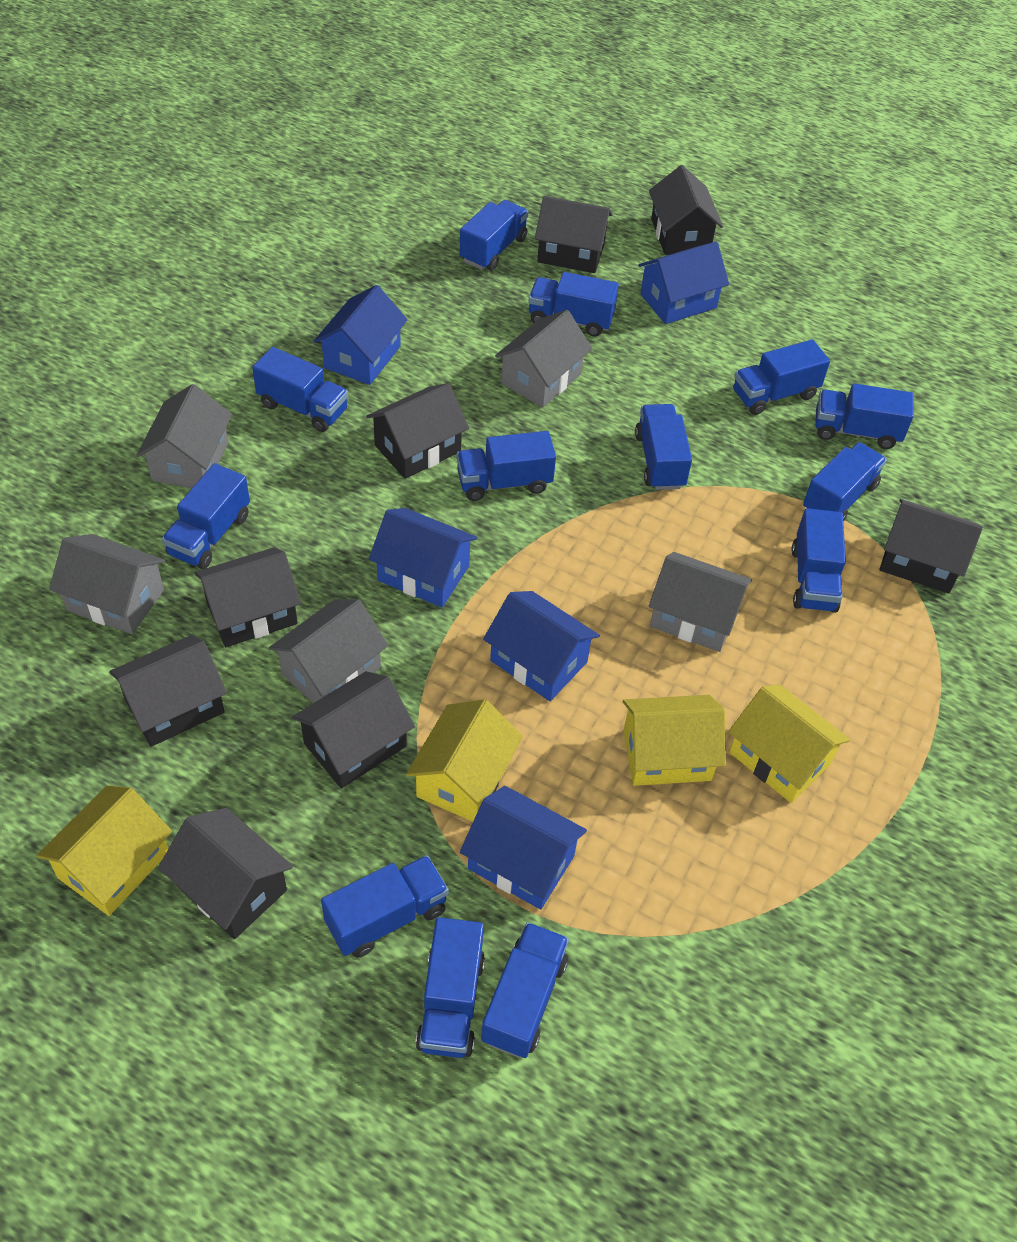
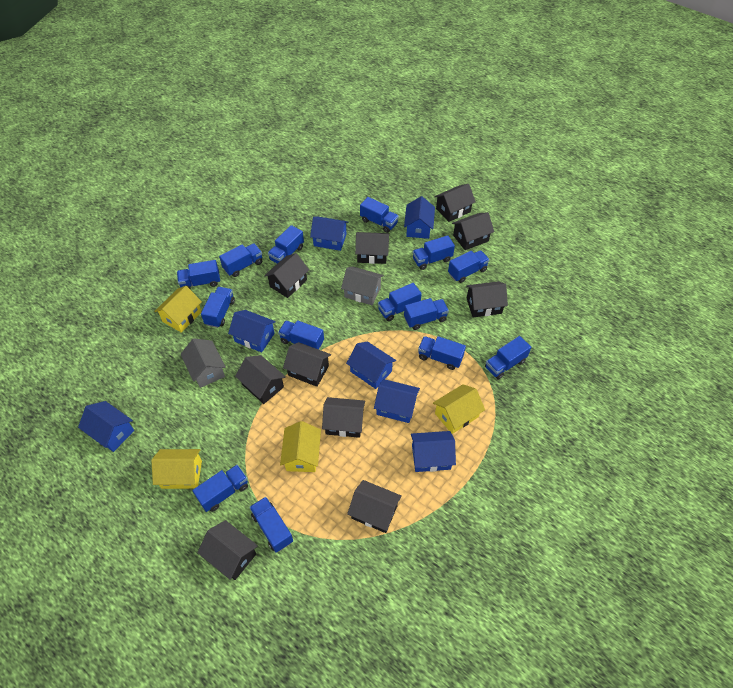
black house: 8 -> 10
blue house: 5 -> 7
blue truck: 13 -> 14
grey house: 5 -> 2

